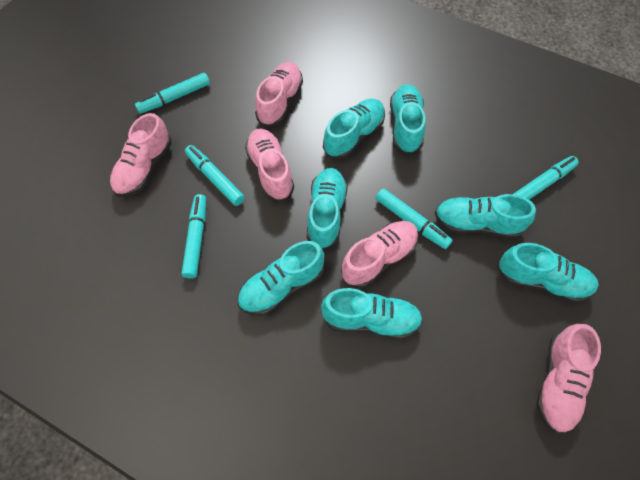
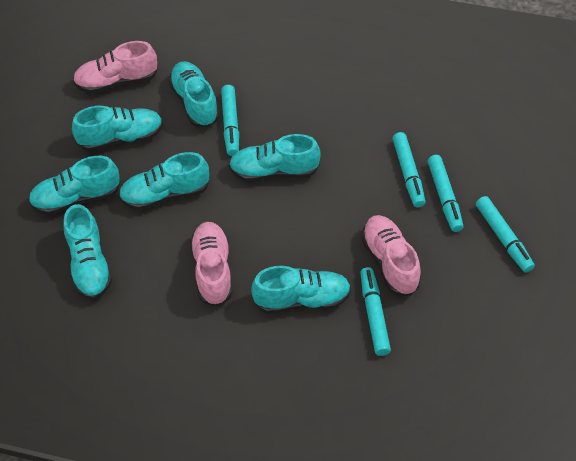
pink shoe: 5 -> 3

